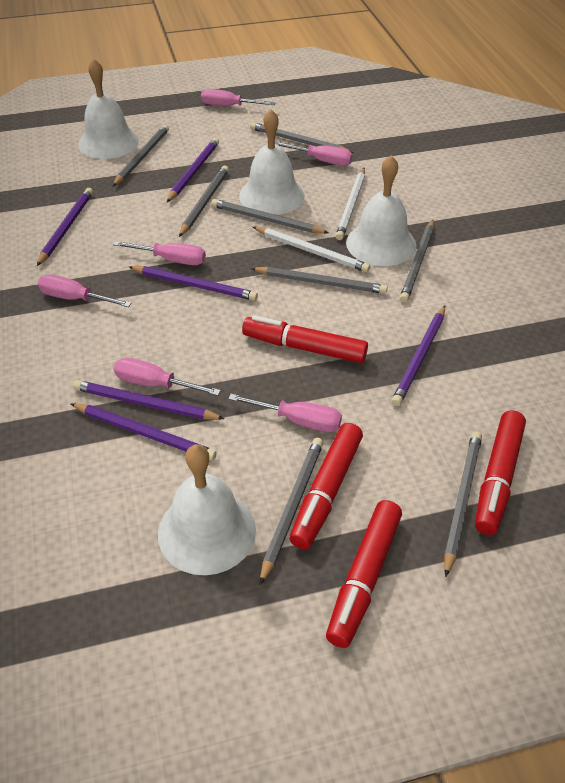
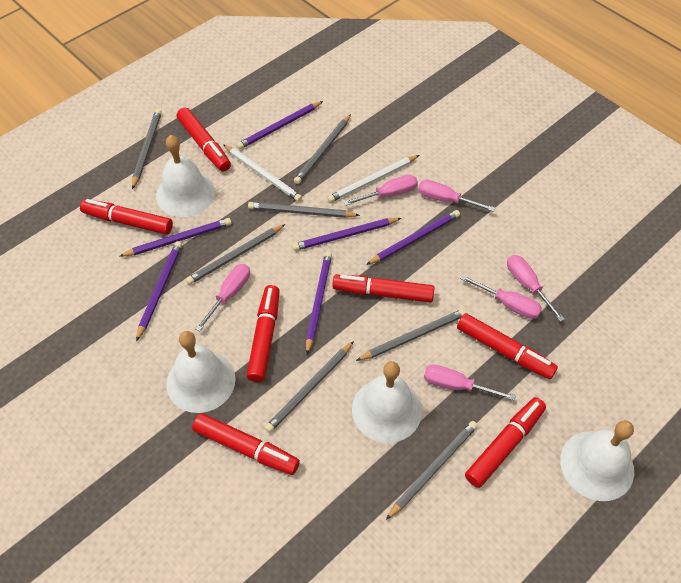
grey pencil: 8 -> 7
red marker: 4 -> 7

